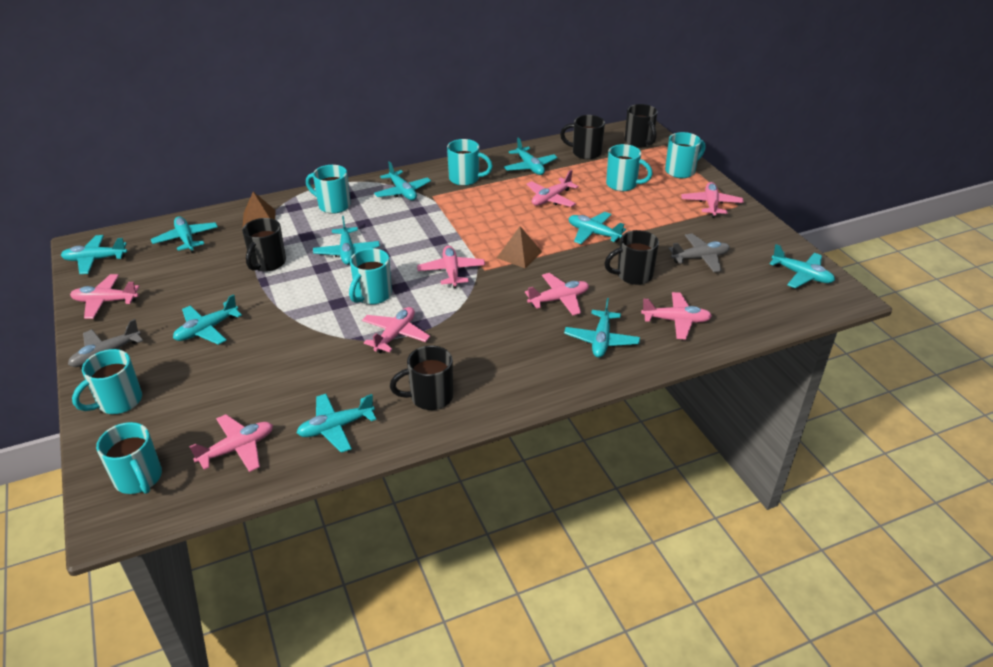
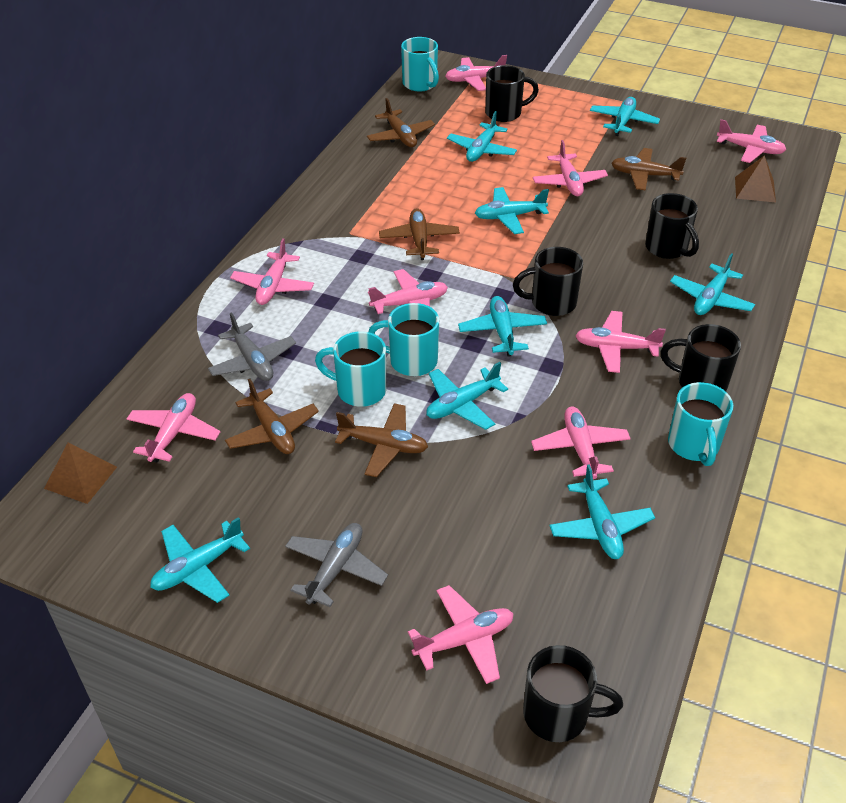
brown plane: 0 -> 5
pink plane: 8 -> 9
turquoise mug: 7 -> 4
turquoise plane: 10 -> 8

